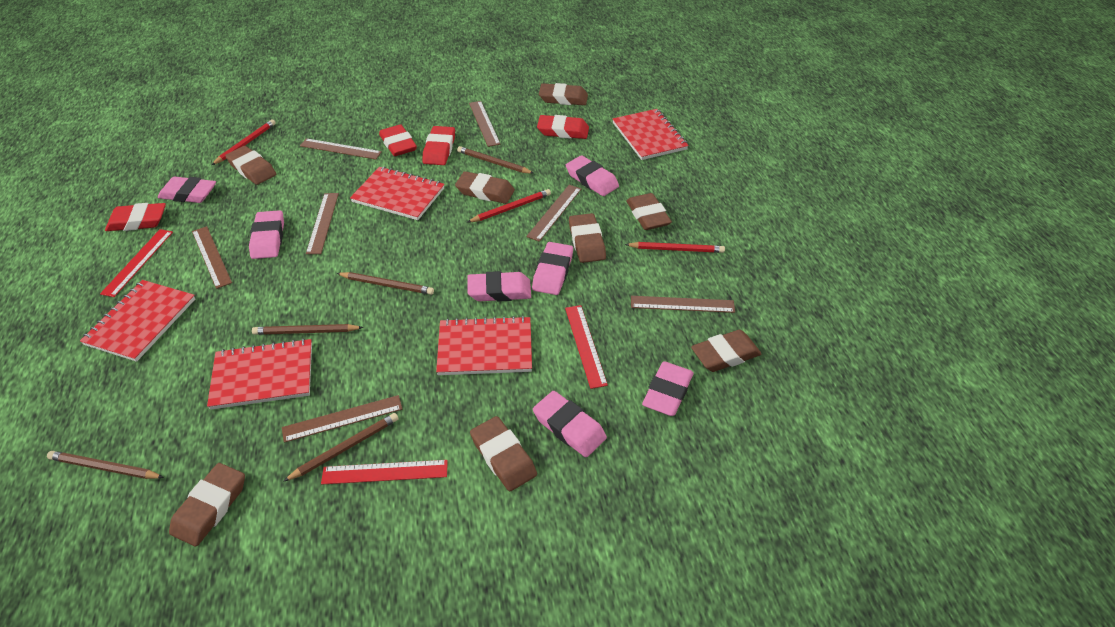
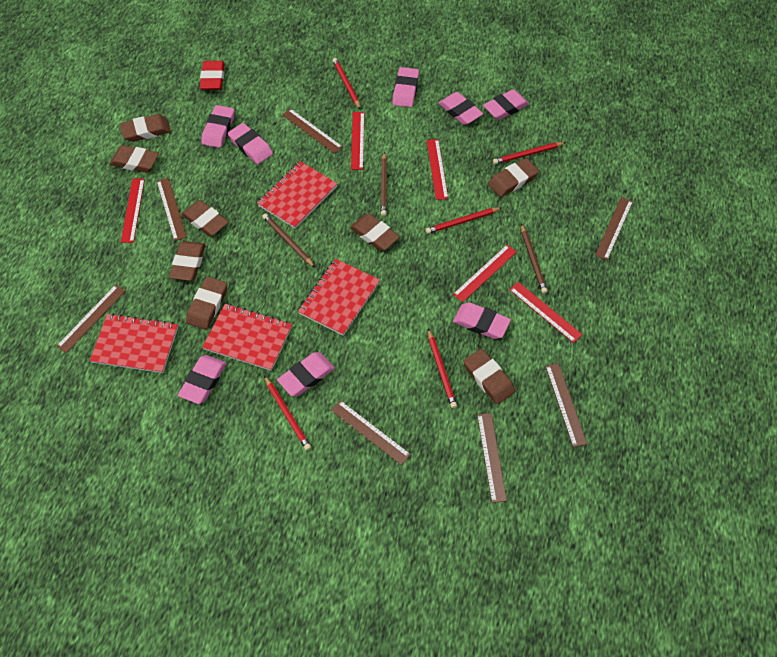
brown pencil: 5 -> 3
pink eraser: 7 -> 8
red eraser: 4 -> 1
red notebook: 5 -> 4
red pencil: 3 -> 5
red ruler: 3 -> 5

